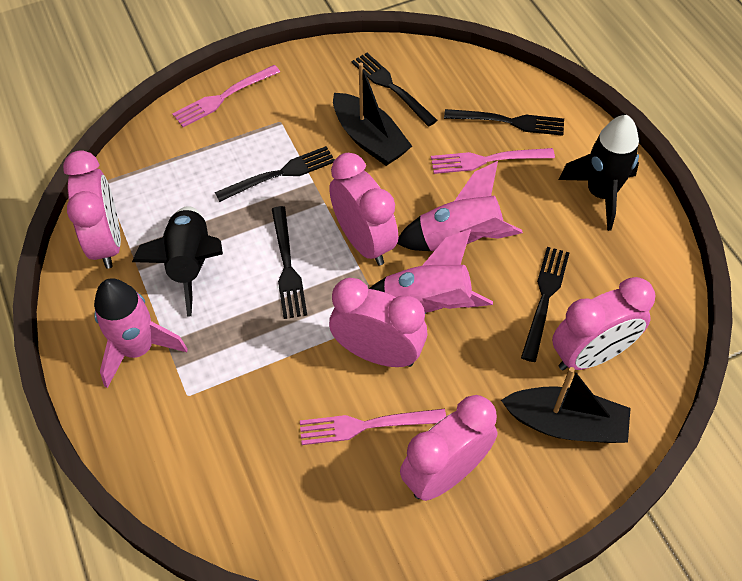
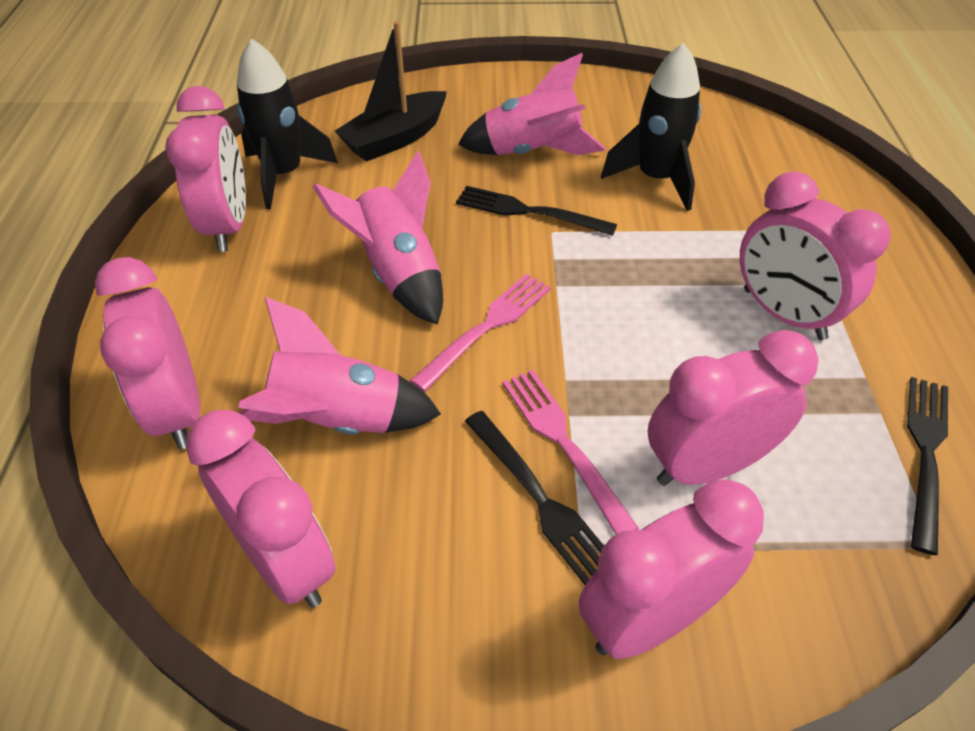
black boat: 2 -> 1
black fork: 5 -> 3
pink clock: 5 -> 6
pink fork: 3 -> 2

